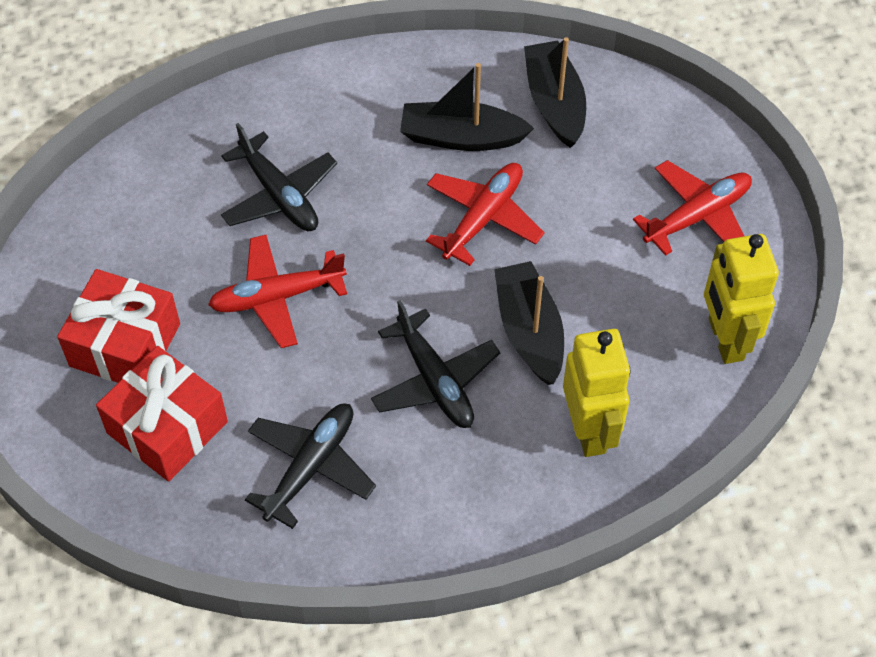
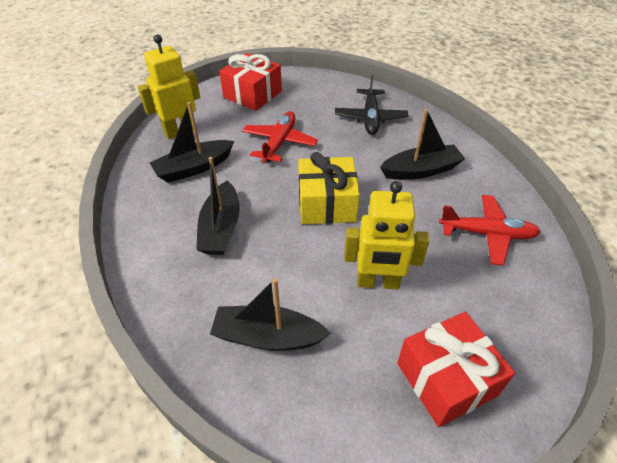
black boat: 3 -> 4
black plane: 3 -> 1
red plane: 3 -> 2
yellow gift: 0 -> 1

